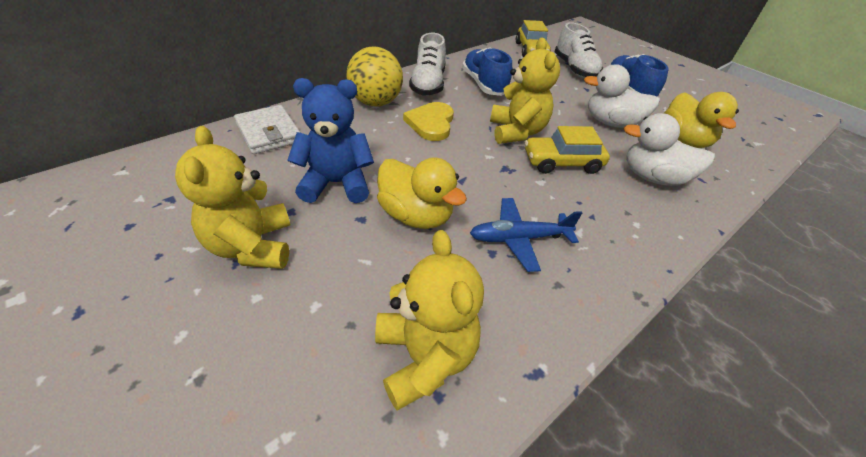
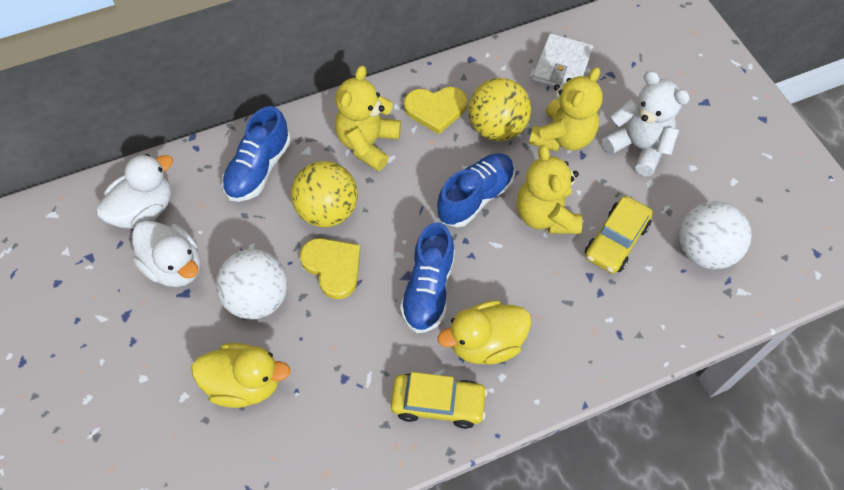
blue plane: 1 -> 0
blue shoe: 2 -> 3
blue teddy bear: 1 -> 0
white ball: 0 -> 2
white shoe: 2 -> 0
white teddy bear: 0 -> 1
yellow ball: 1 -> 2
yellow heart: 1 -> 2

